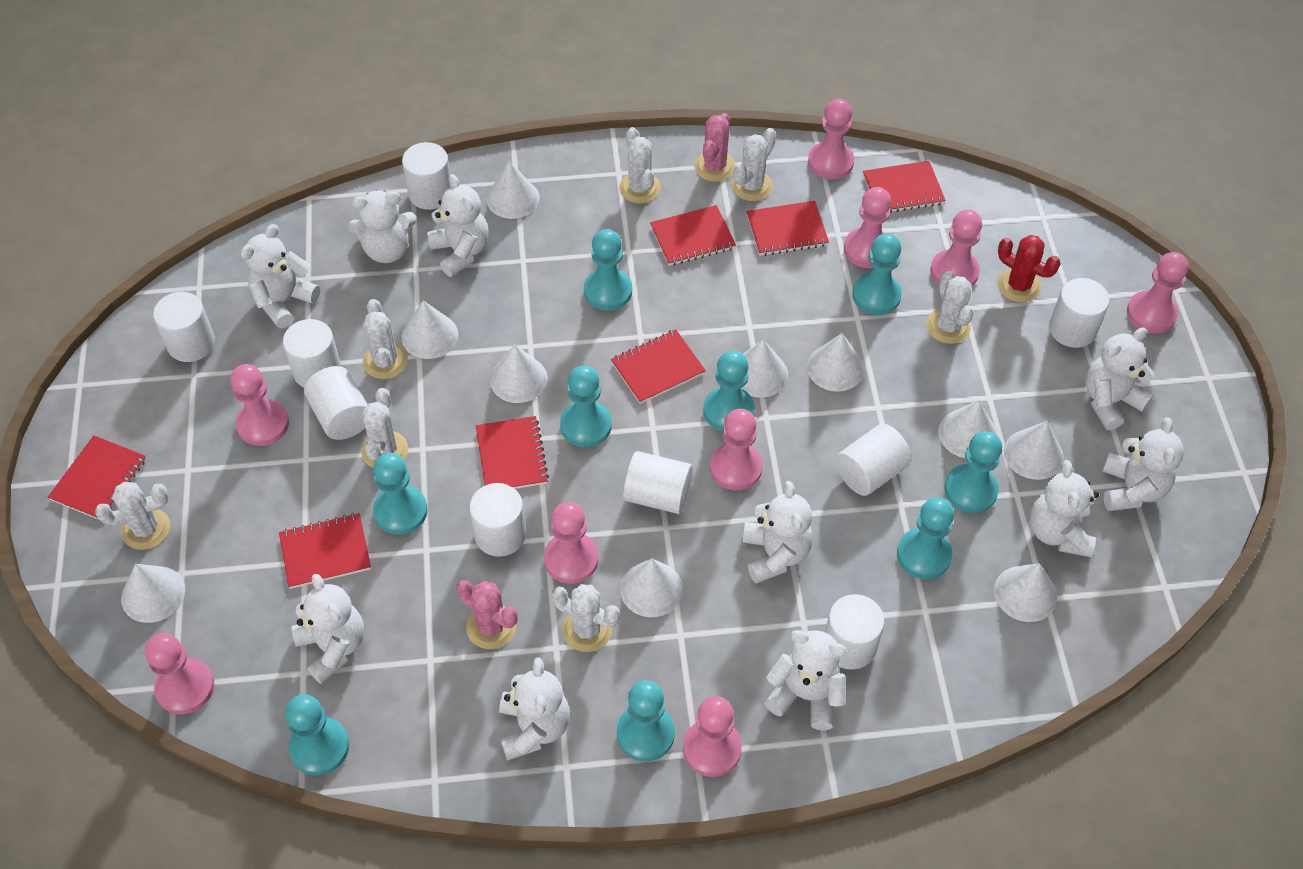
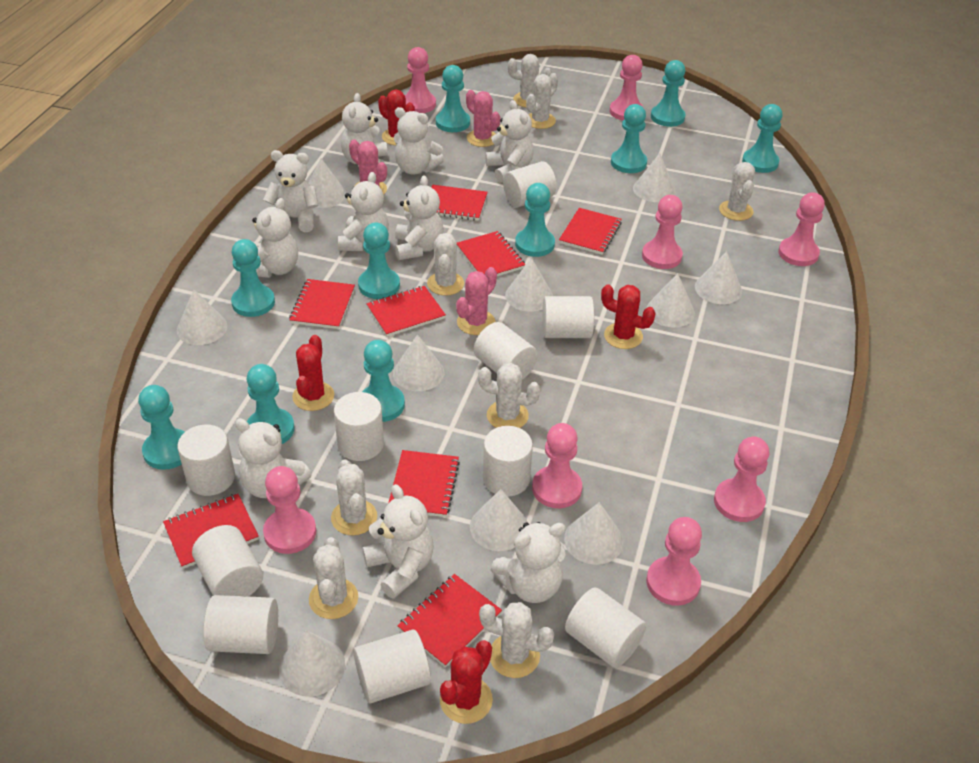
pink cactus: 2 -> 3
pink pawn: 9 -> 8
red cactus: 1 -> 4
red notebook: 7 -> 8
turquoise pawn: 9 -> 10
white cactus: 7 -> 8
white cylinder: 9 -> 10

